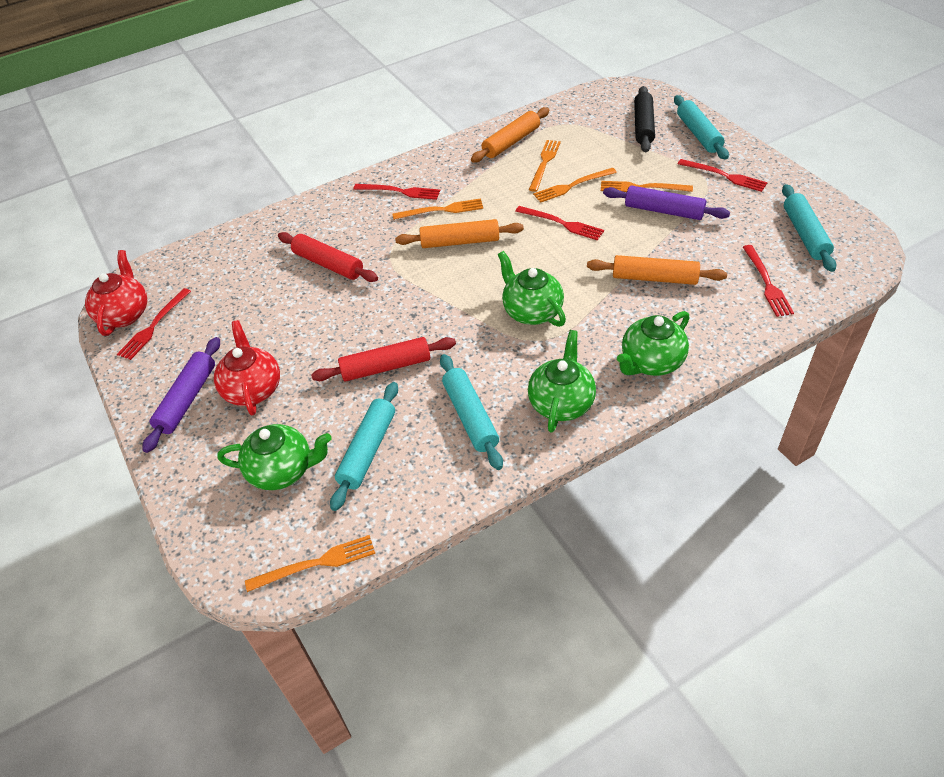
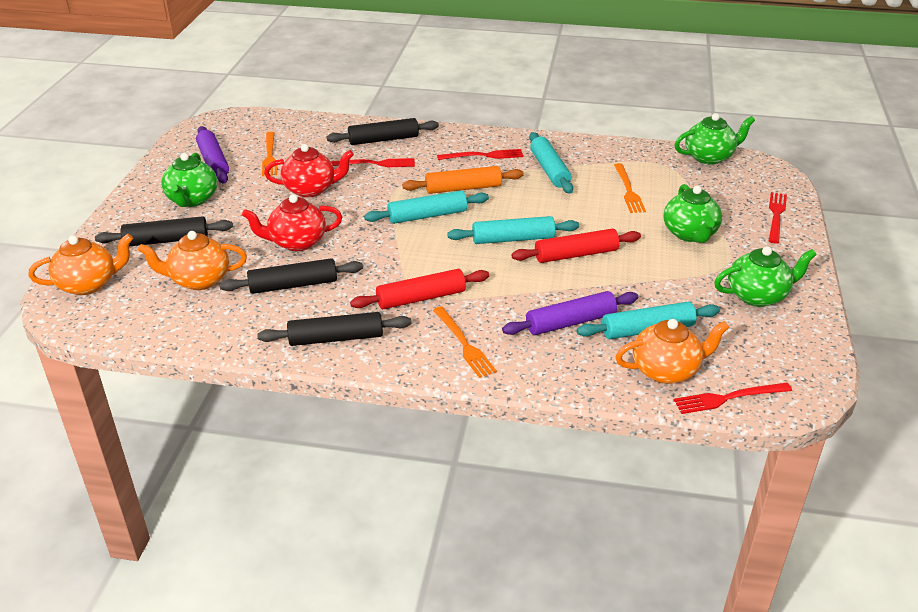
black rolling pin: 1 -> 4
orange fork: 5 -> 3
orange rolling pin: 3 -> 1
orange teapot: 0 -> 3
red fork: 5 -> 4

